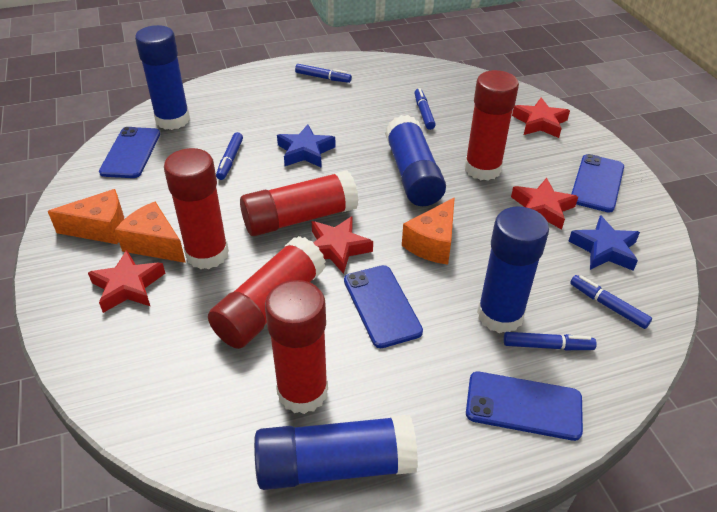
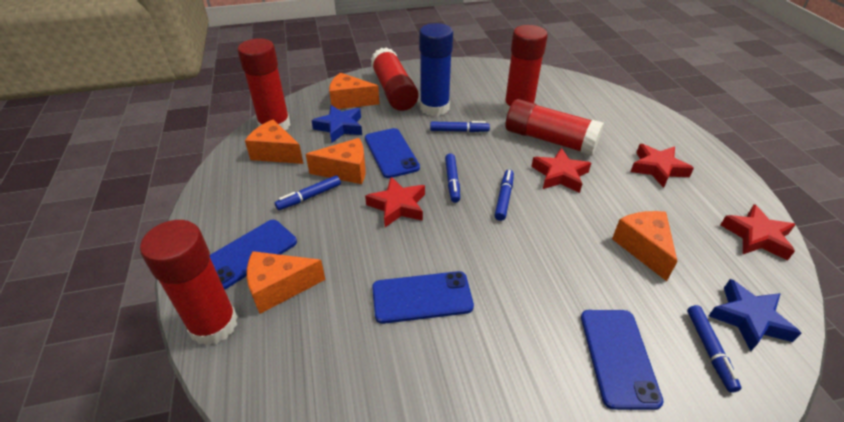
blue glue stick: 4 -> 1
orange cheese: 3 -> 5

